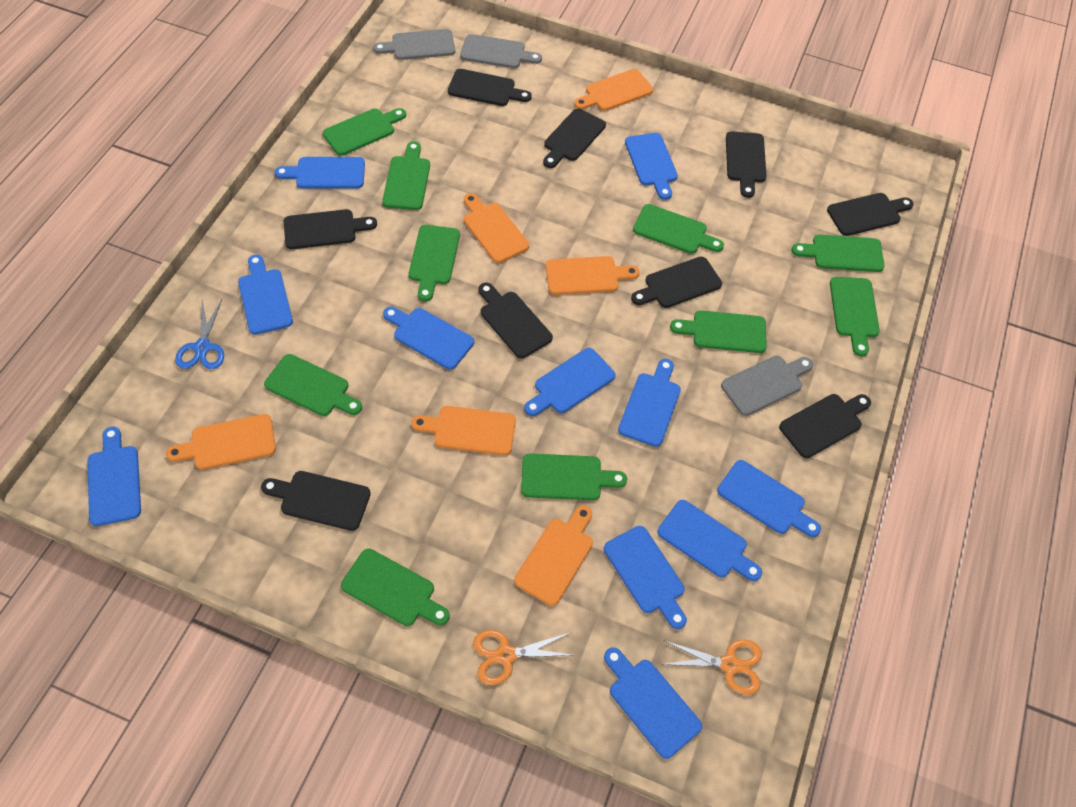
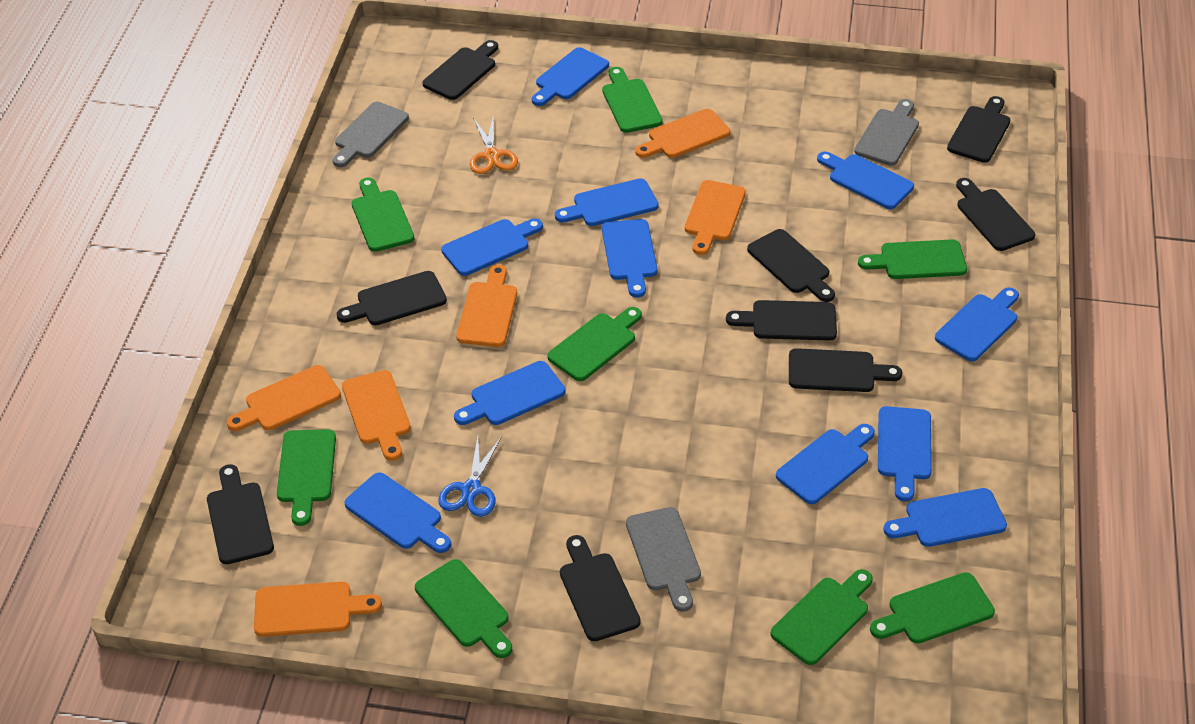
green cutting board: 10 -> 8
orange scissors: 2 -> 1

